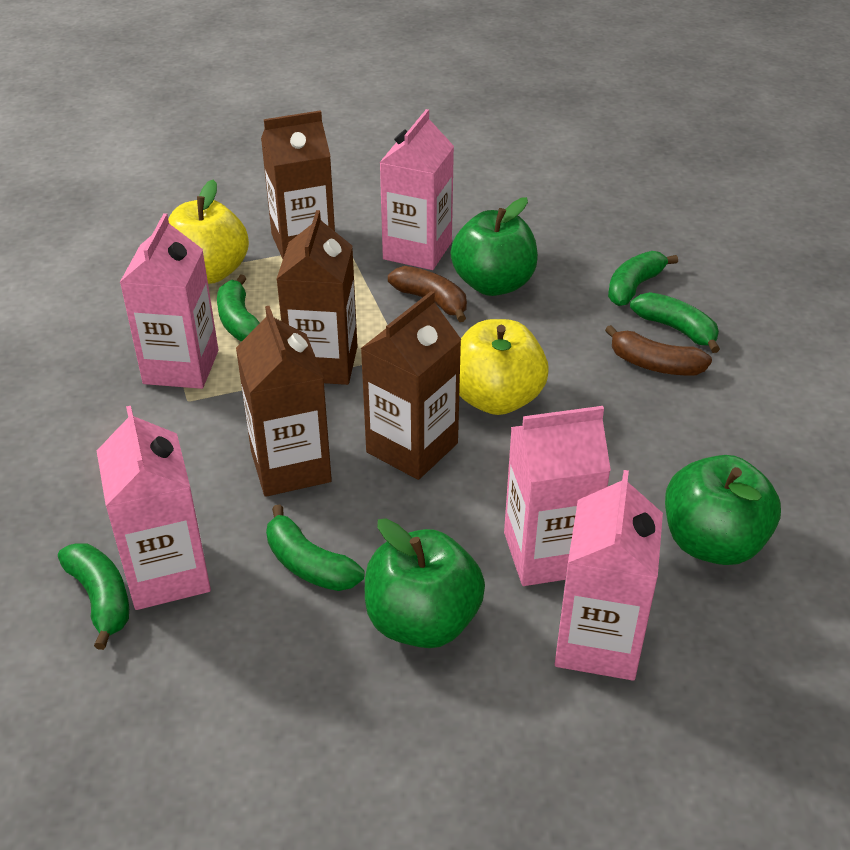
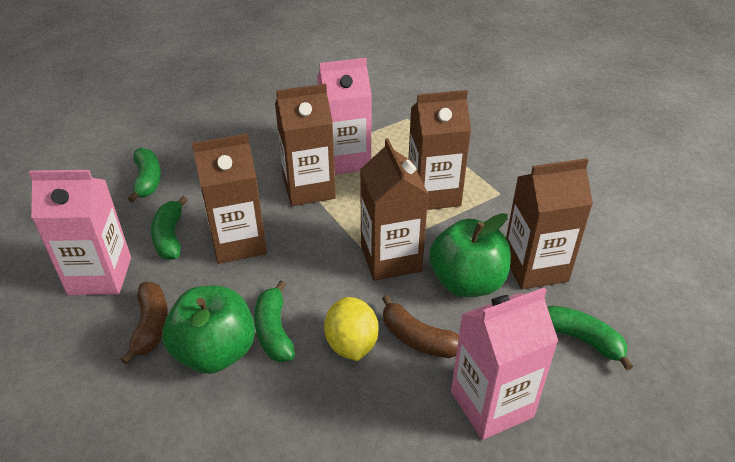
brown carton: 4 -> 5
green apple: 3 -> 2
green banana: 5 -> 4
pink carton: 5 -> 3
yellow apple: 2 -> 0
yellow lemon: 0 -> 1

